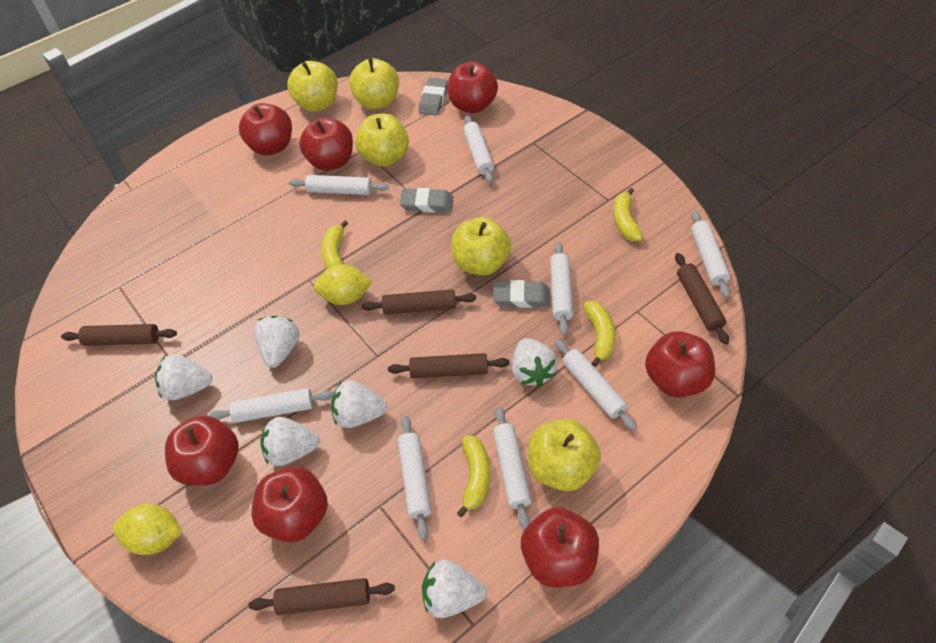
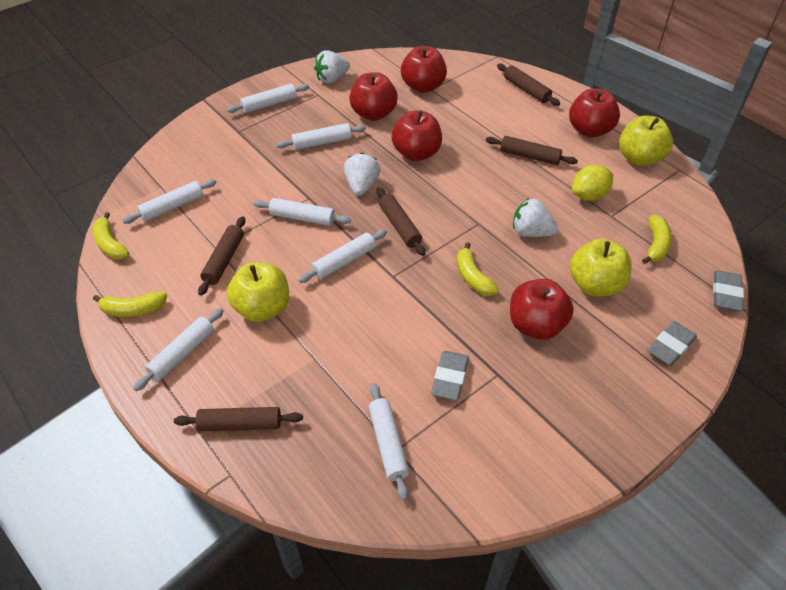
red apple: 7 -> 5
white rolling pin: 8 -> 7
white strawberry: 6 -> 3
yellow apple: 5 -> 3
yellow lemon: 2 -> 1

